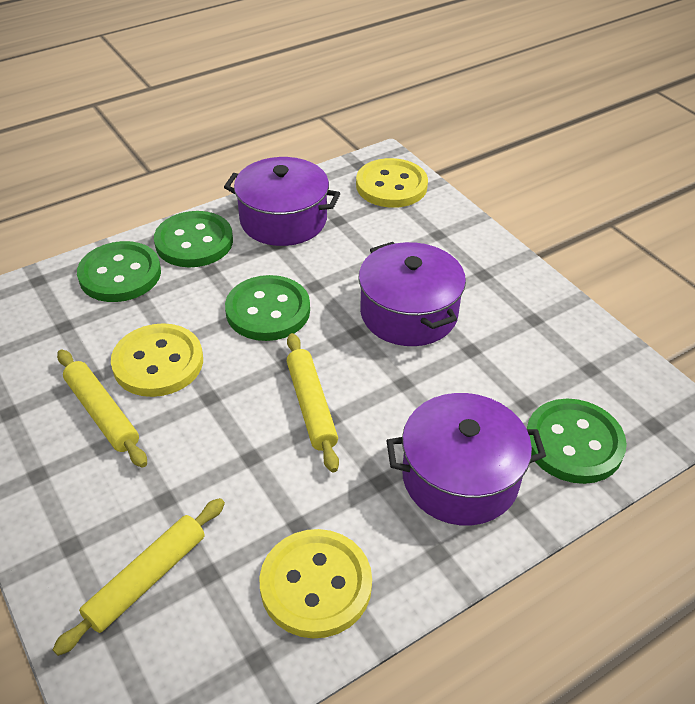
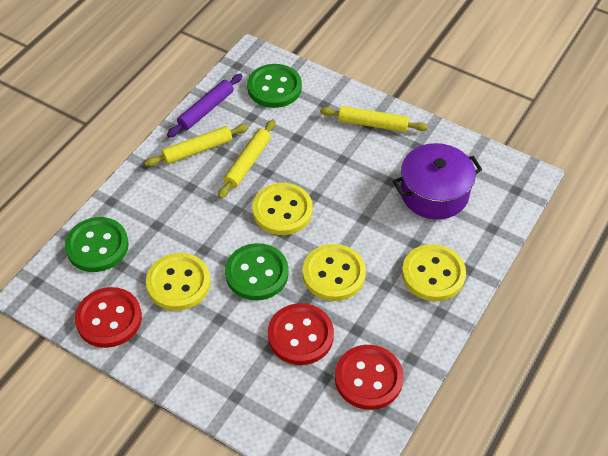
green button: 4 -> 3
purple pot: 3 -> 1
purple rolling pin: 0 -> 1
red button: 0 -> 3
yellow button: 3 -> 4

